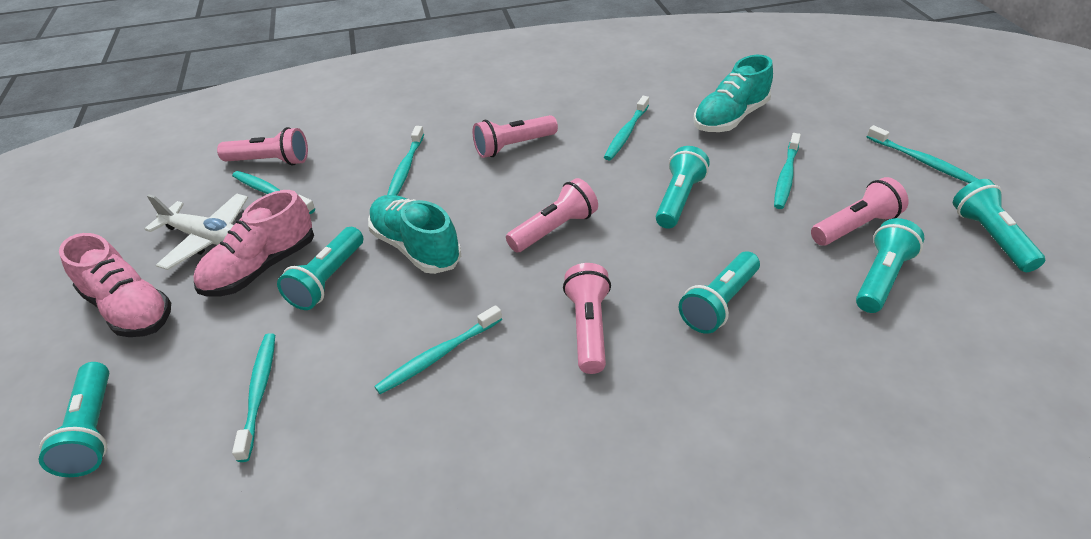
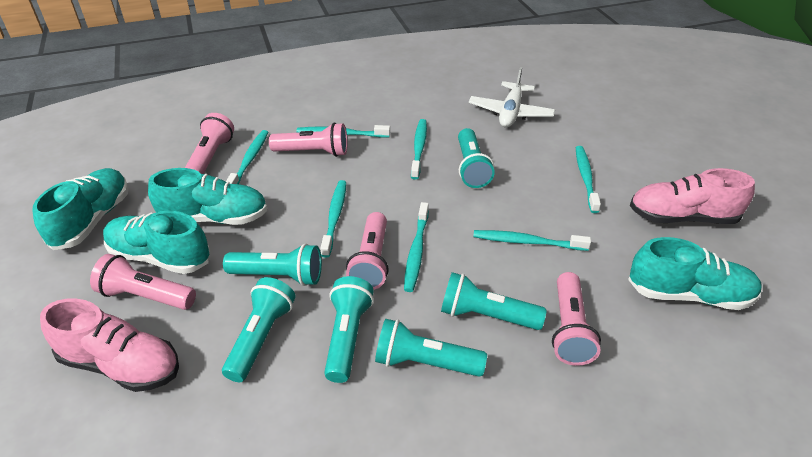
turquoise shoe: 2 -> 4

